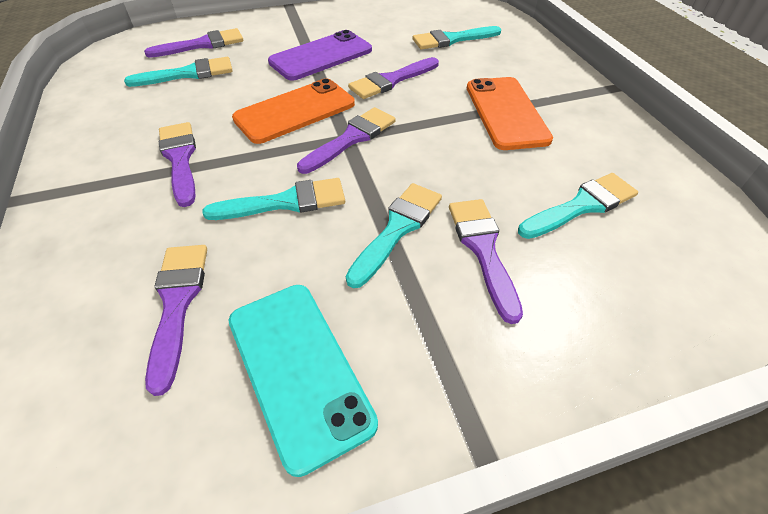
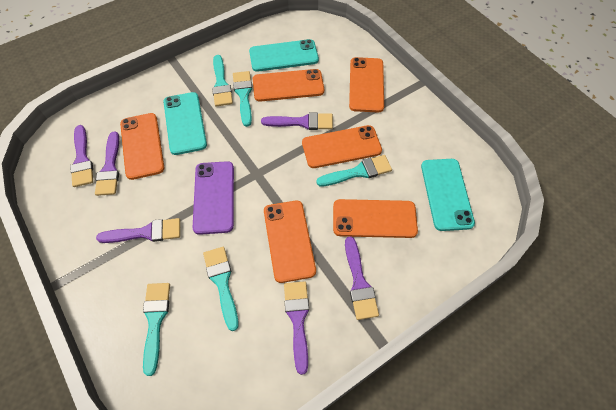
orange phone: 2 -> 6
turquoise phone: 1 -> 3

